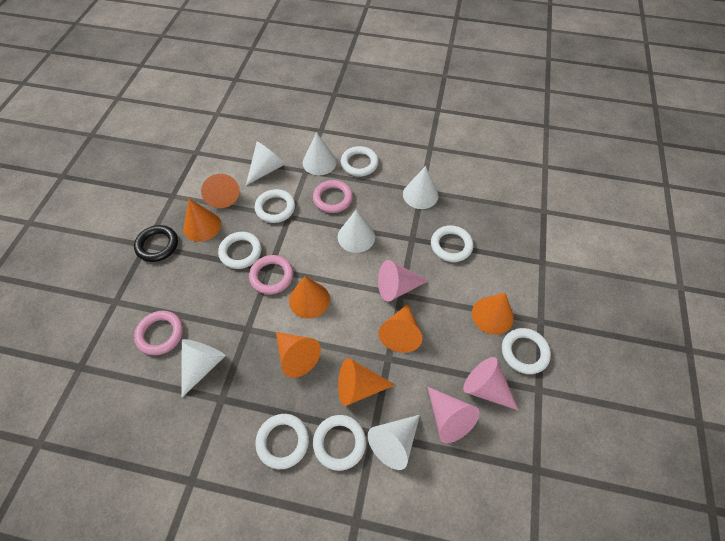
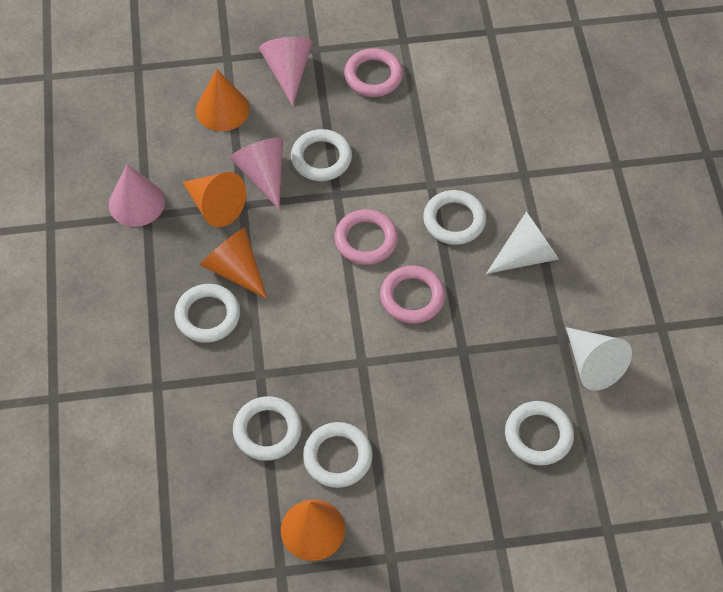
black ring: 1 -> 0
orange cone: 7 -> 4
white cone: 6 -> 2
white ring: 7 -> 6

